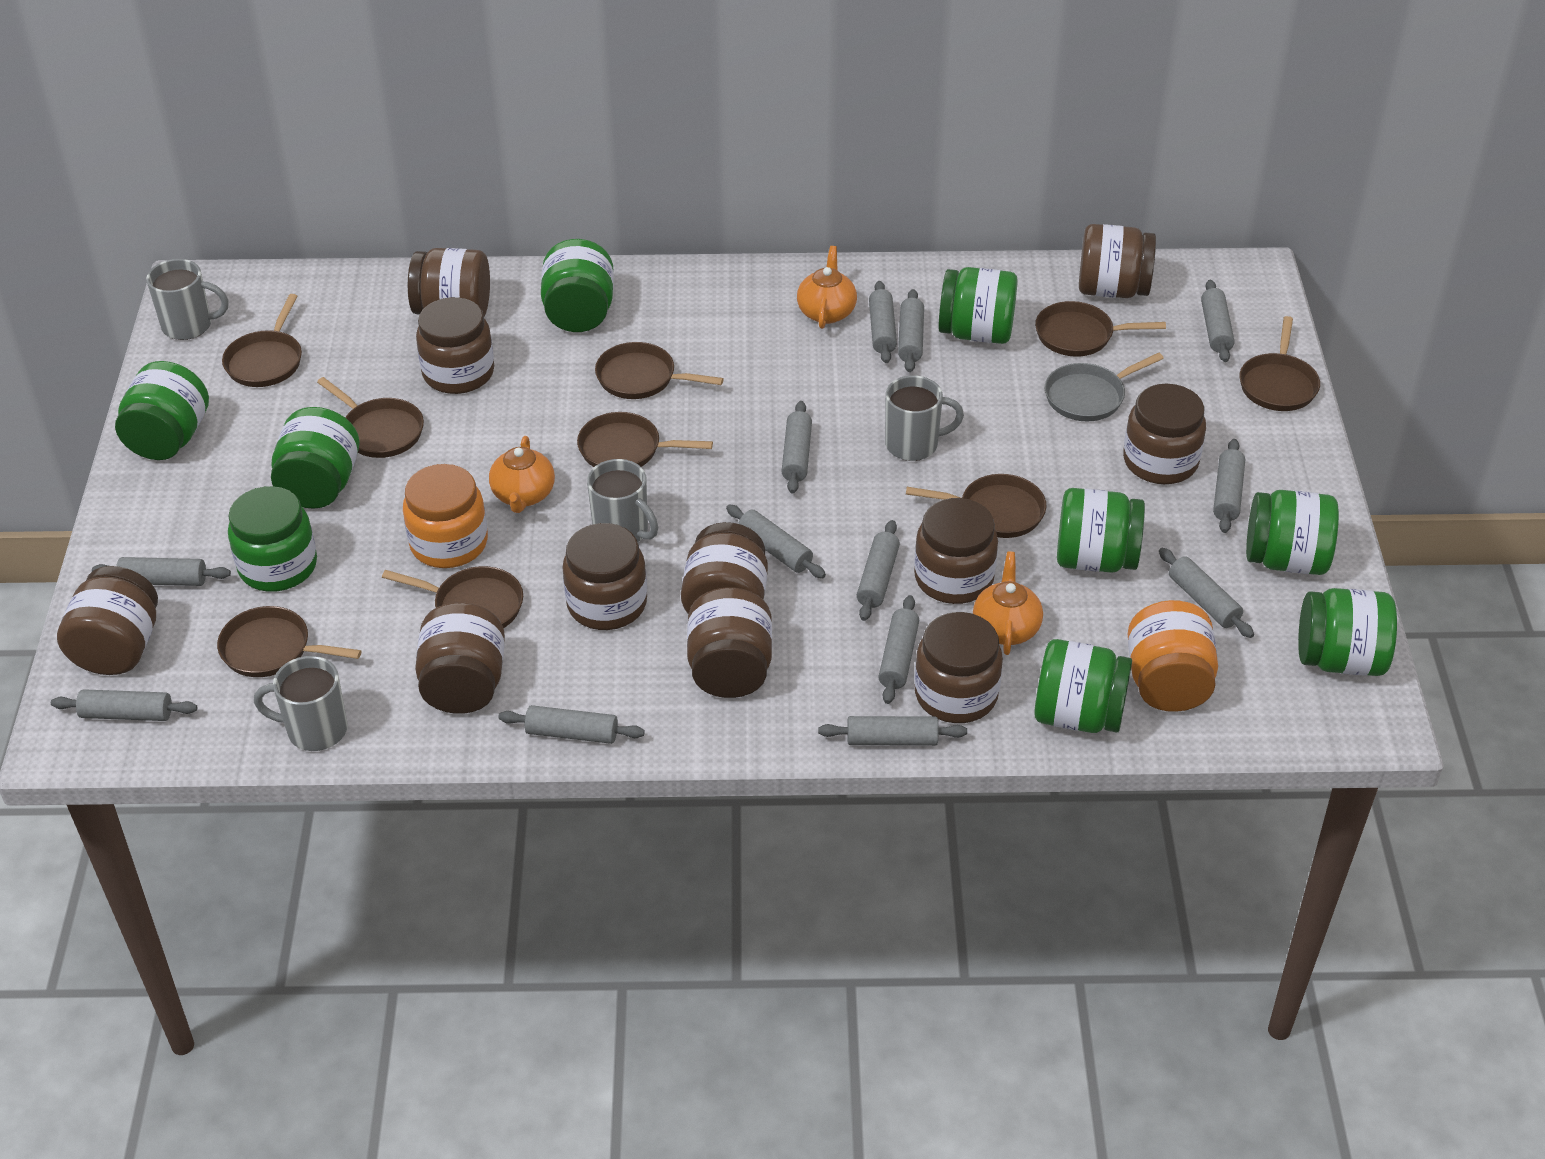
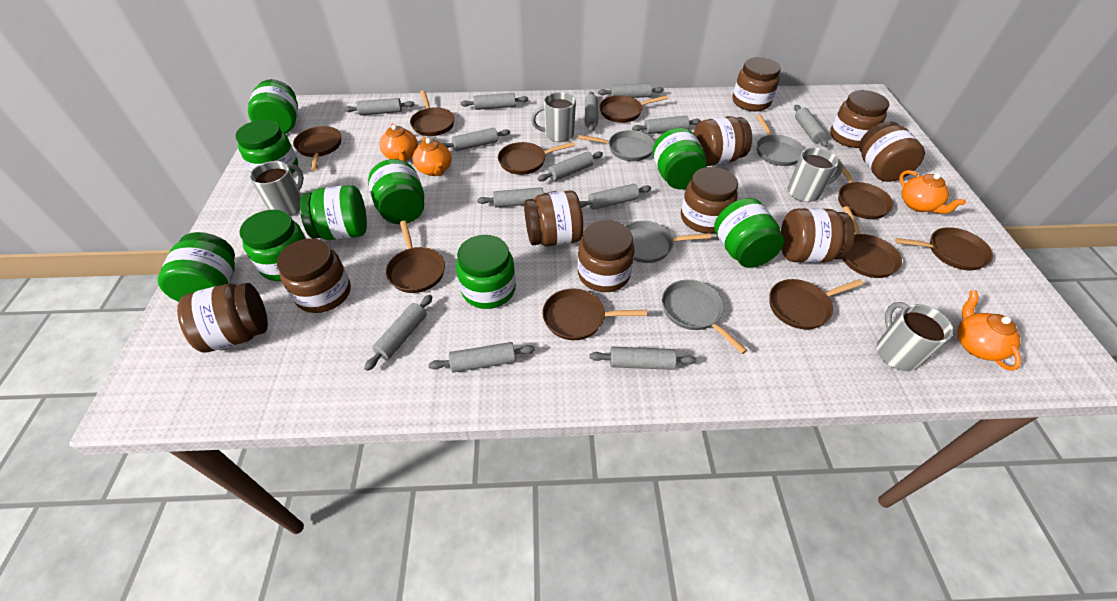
brown jar: 11 -> 10
brown pan: 9 -> 10
grey pan: 1 -> 4
orange jar: 2 -> 0
orange teapot: 3 -> 4

